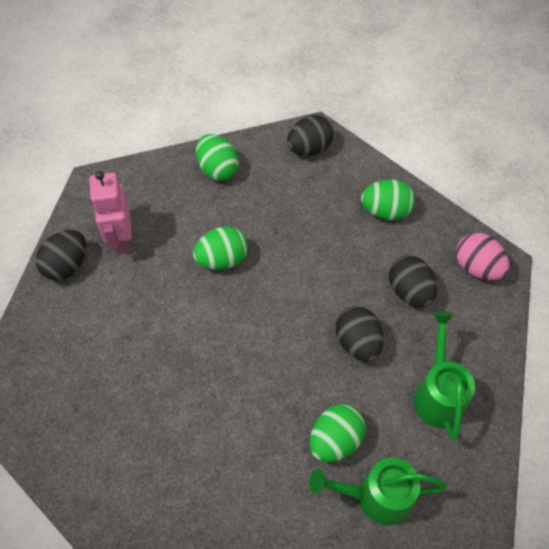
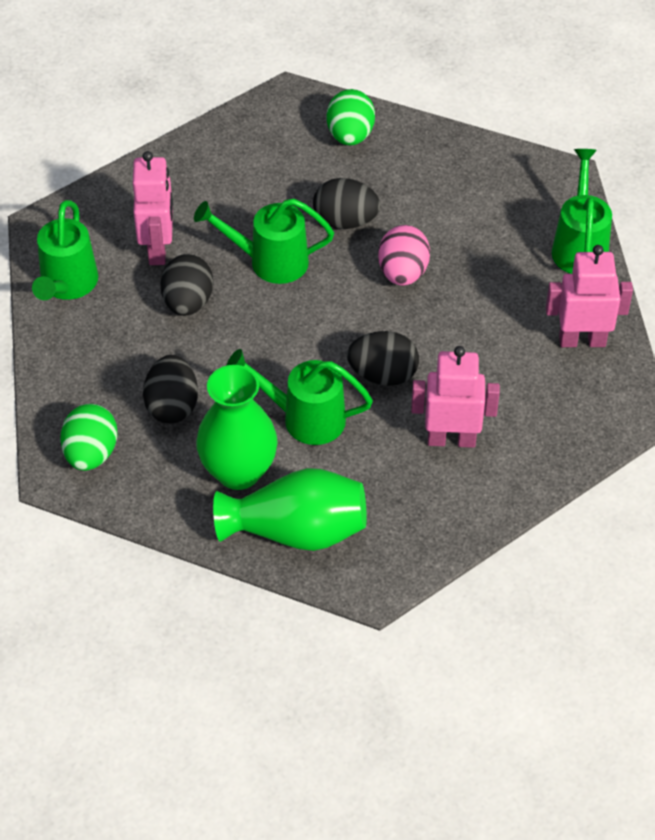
green egg: 4 -> 2
green vase: 0 -> 2
green watering can: 2 -> 4
pink robot: 1 -> 3

